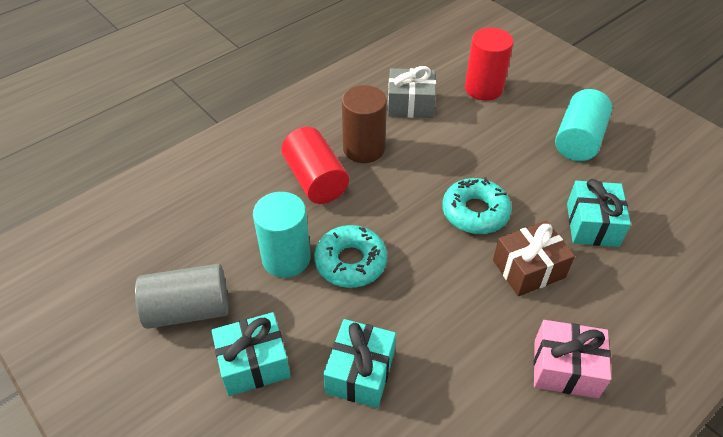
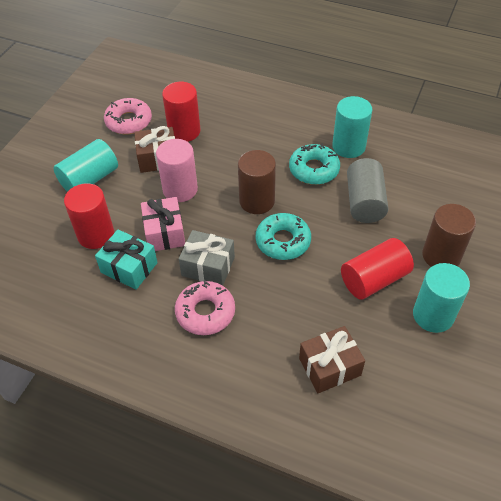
brown cylinder: 1 -> 2
brown gift: 1 -> 2
pink cylinder: 0 -> 1
pink donut: 0 -> 2
red cylinder: 2 -> 3
turquoise cylinder: 2 -> 3
turquoise gift: 3 -> 1

